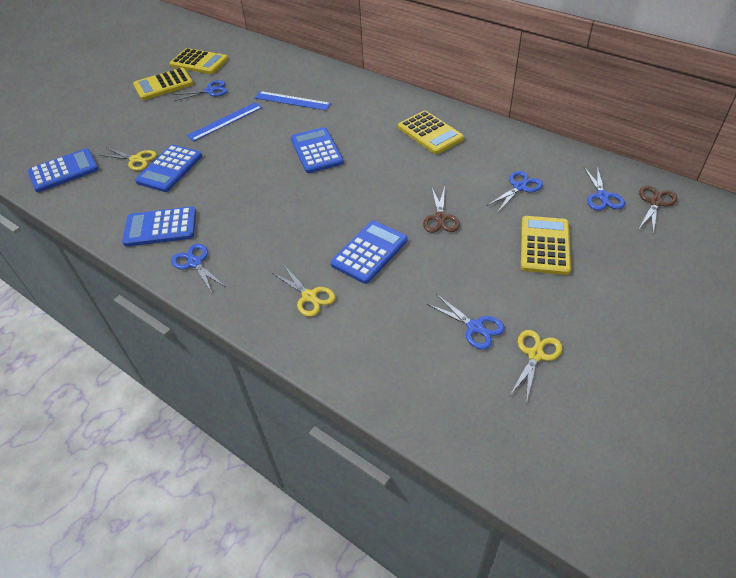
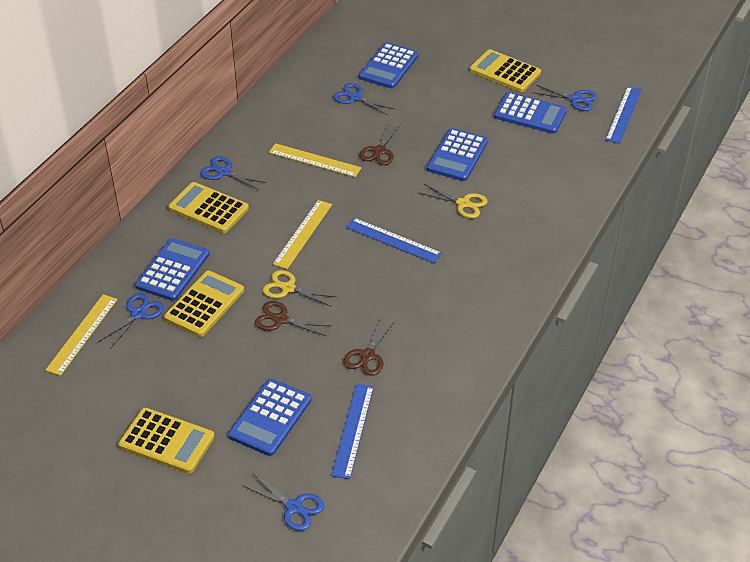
blue ruler: 2 -> 3
brown scissors: 2 -> 3
yellow ruler: 0 -> 3
yellow scissors: 3 -> 2

